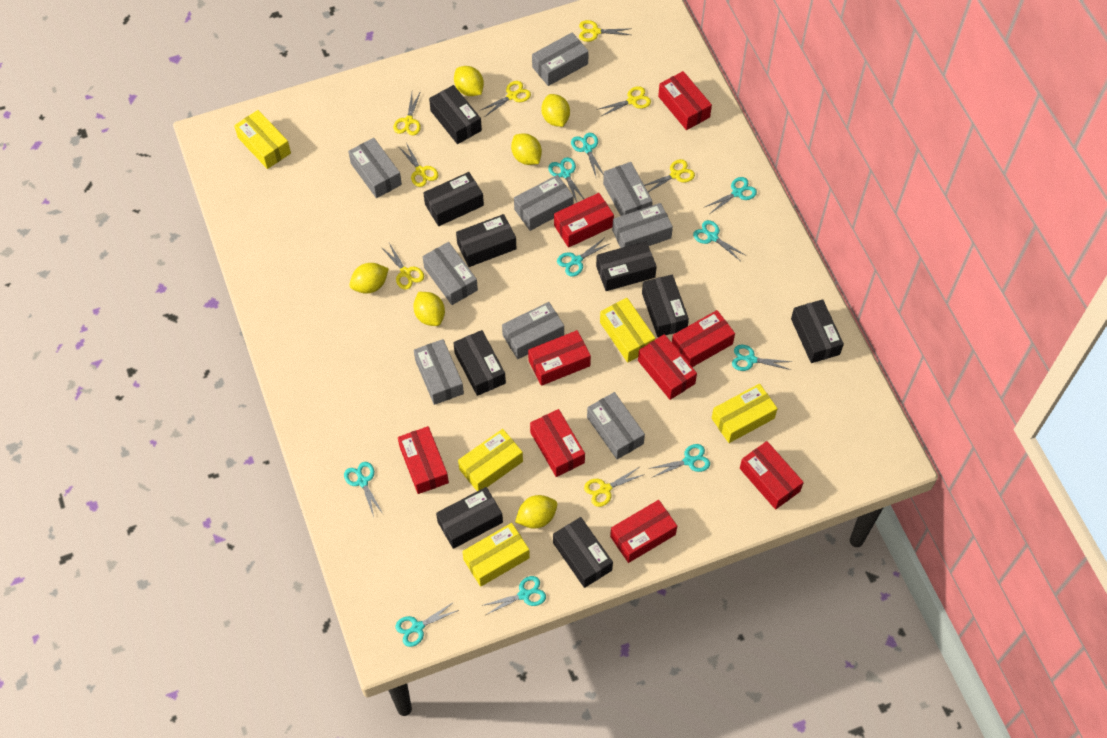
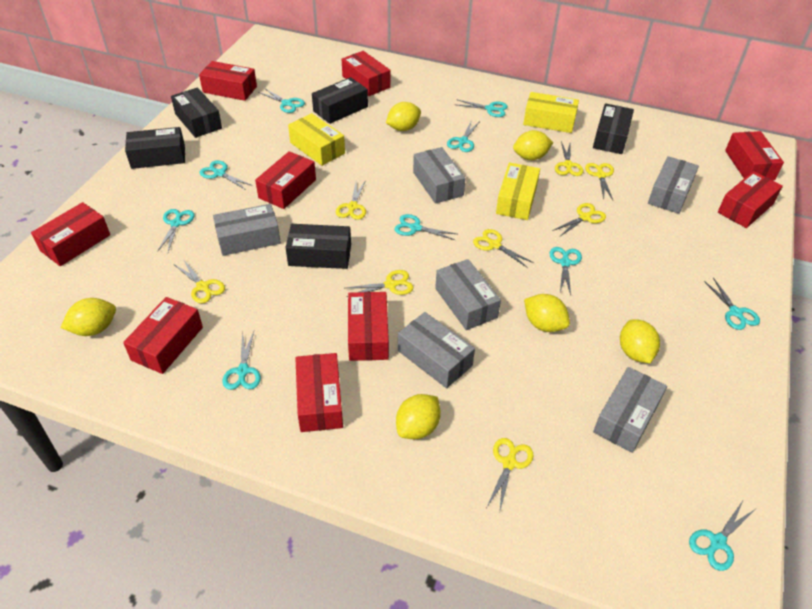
black box: 9 -> 5
grey box: 9 -> 6
yellow box: 5 -> 3

